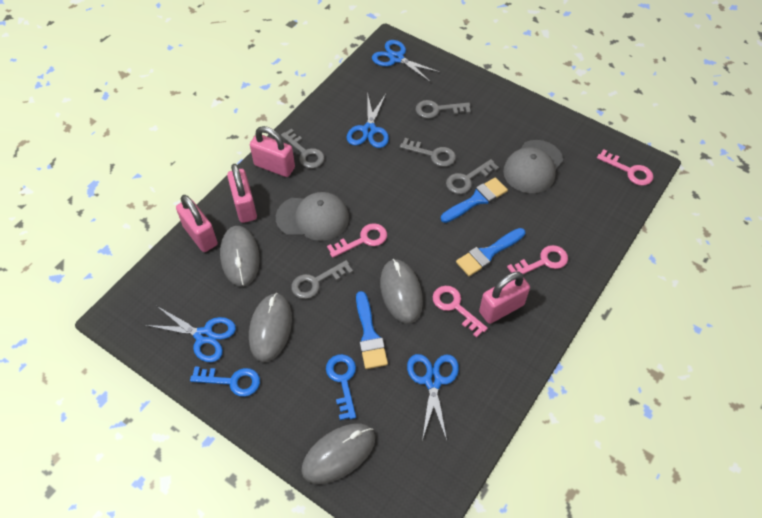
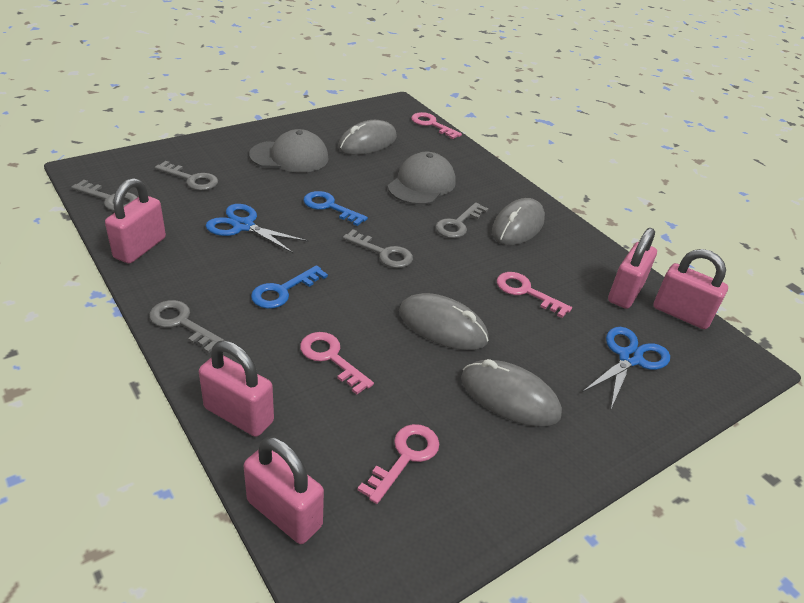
blue brush: 3 -> 0
blue scissors: 4 -> 2
pink padlock: 4 -> 5

